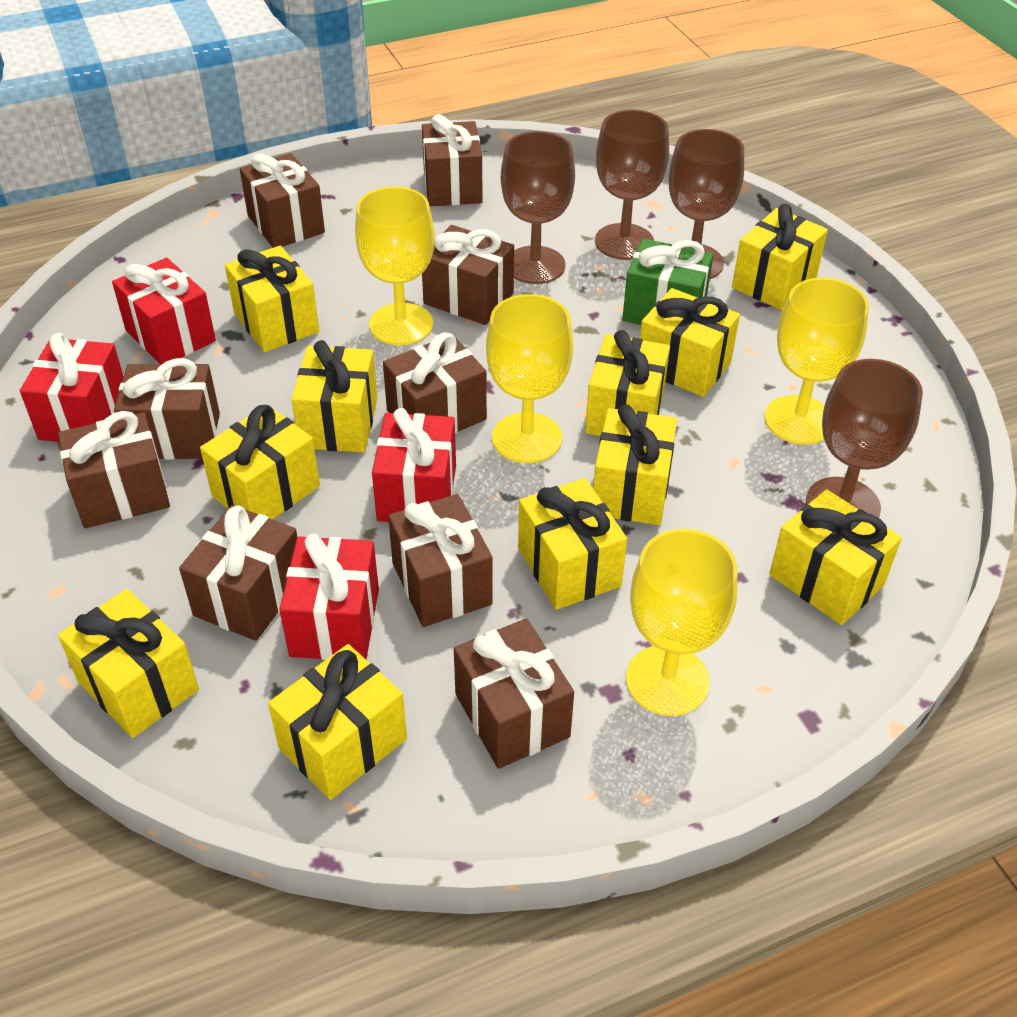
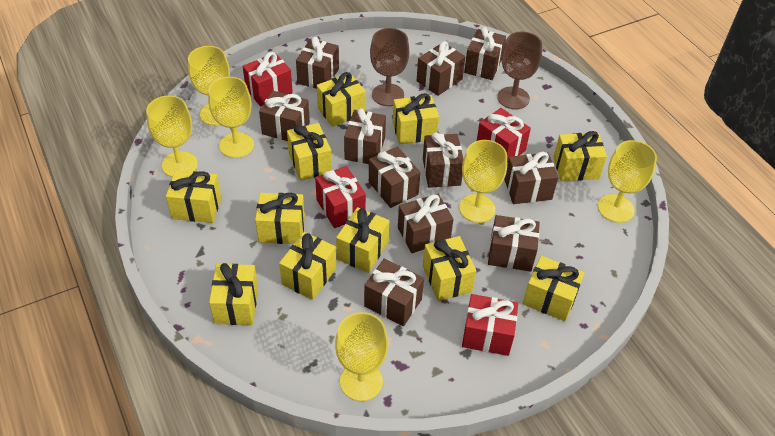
brown gift: 9 -> 11
brown goblet: 4 -> 2
green gift: 1 -> 0
yellow goblet: 4 -> 6

